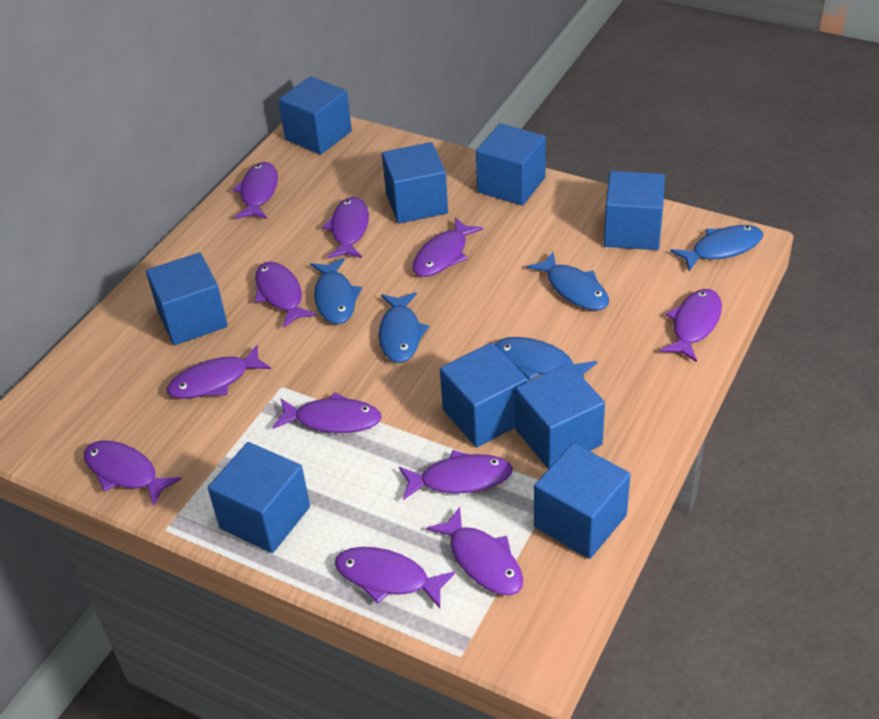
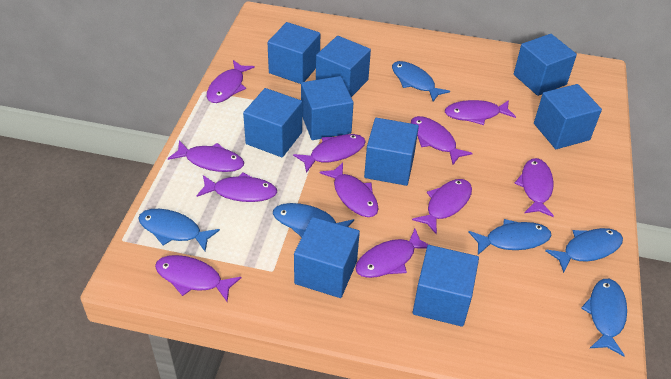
blue fish: 5 -> 6

